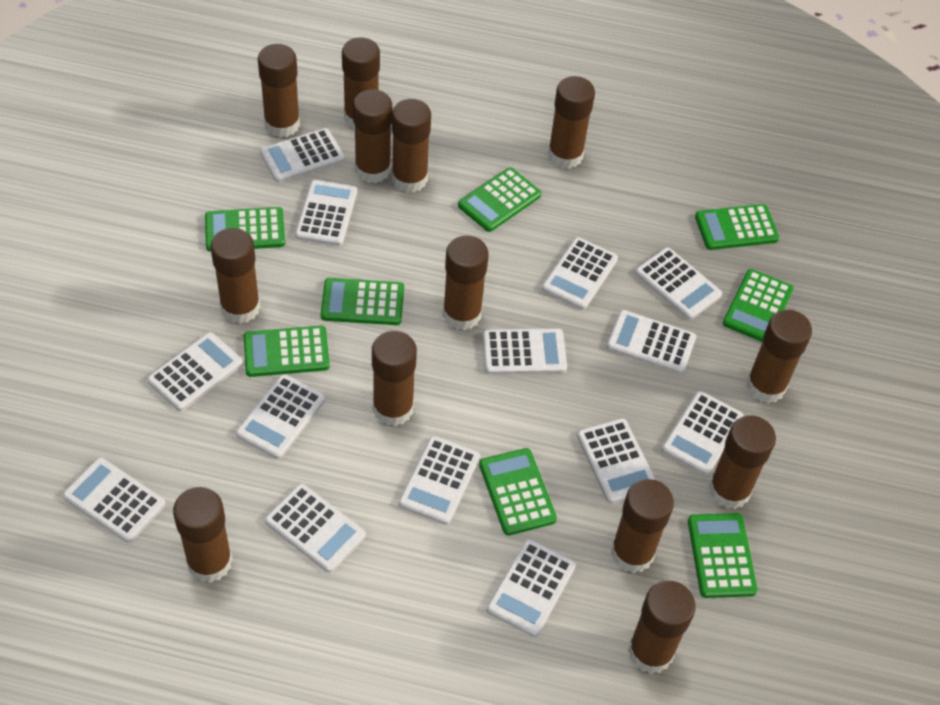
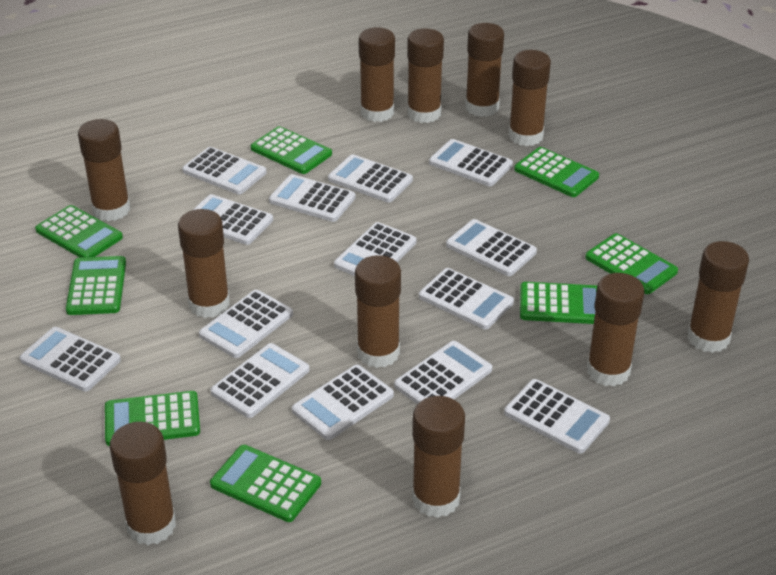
brown glue stick: 13 -> 11

